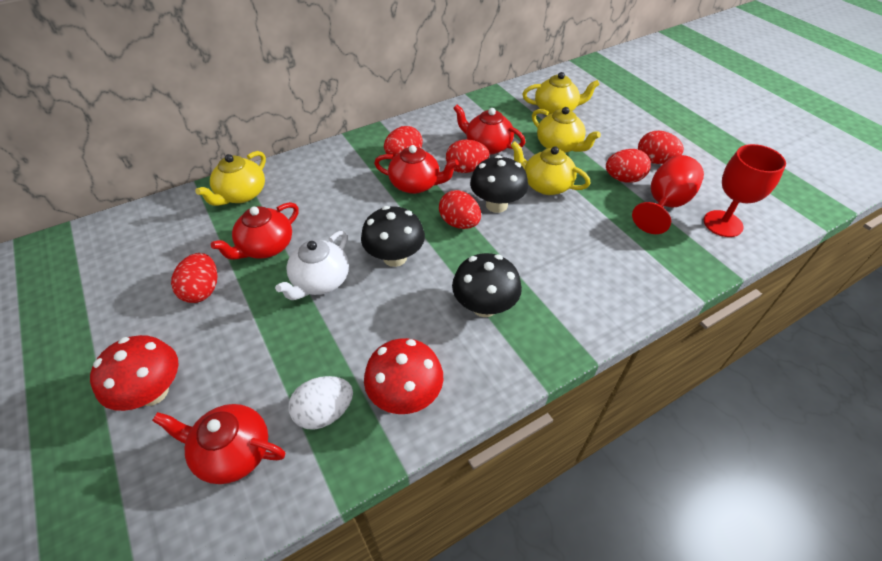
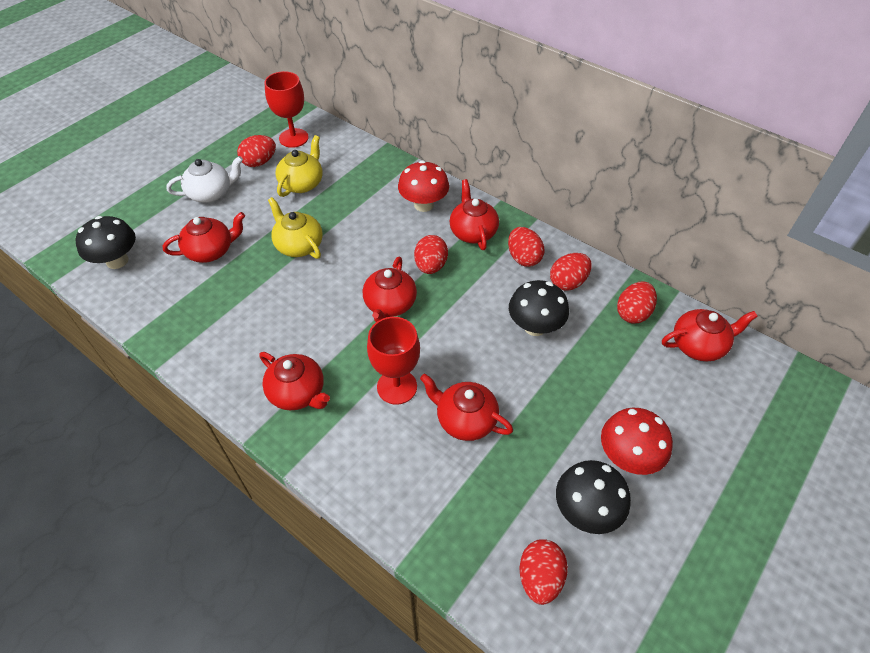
red teapot: 4 -> 6
white egg: 1 -> 0
yellow teapot: 4 -> 2

